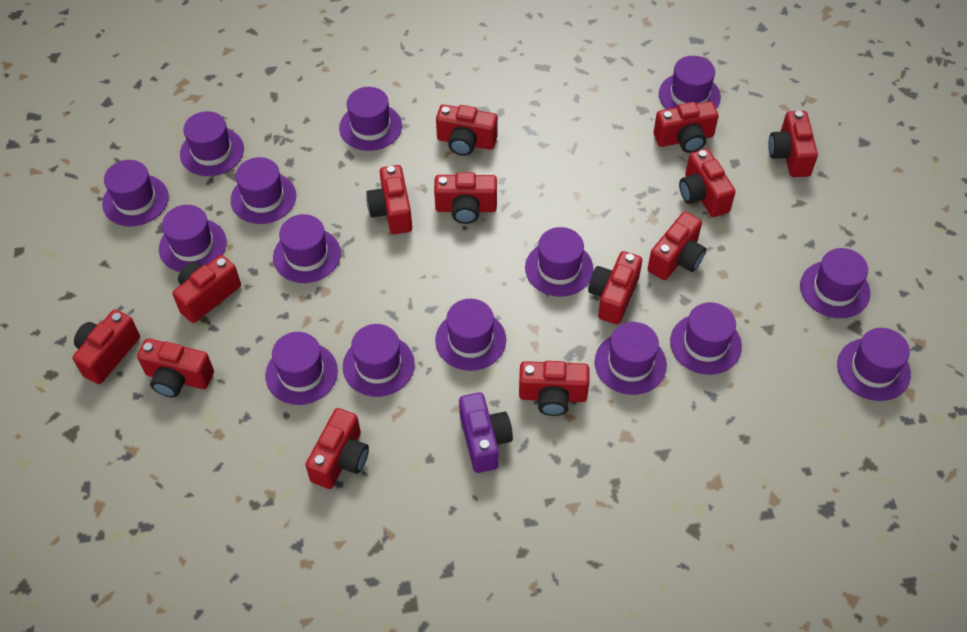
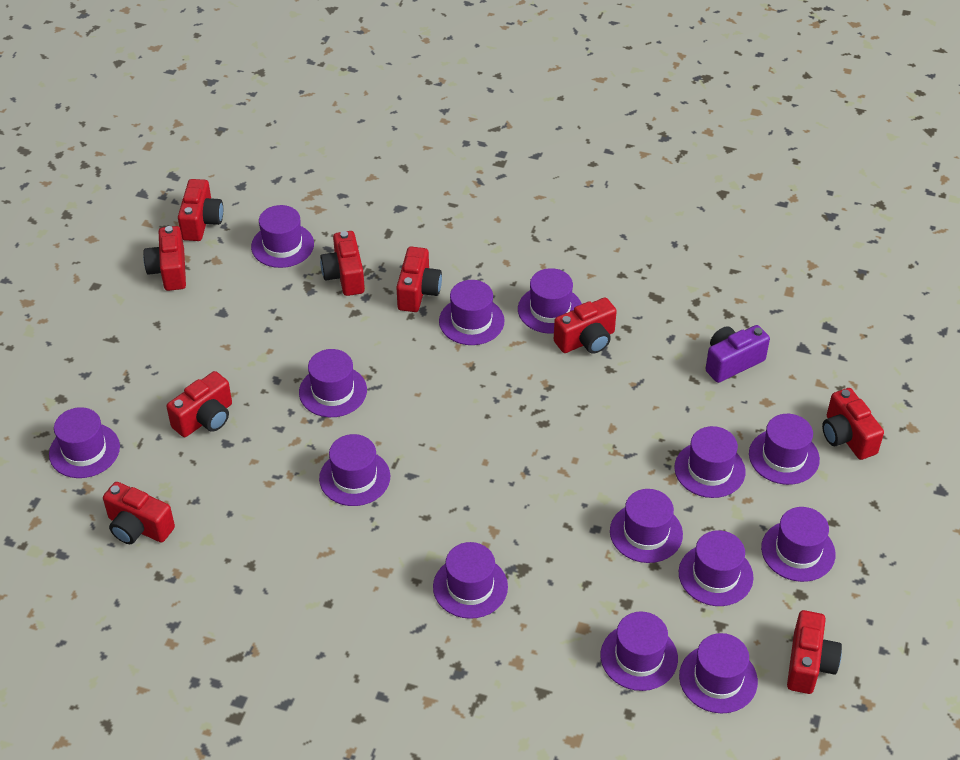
purple hat: 15 -> 14
red camera: 13 -> 9

